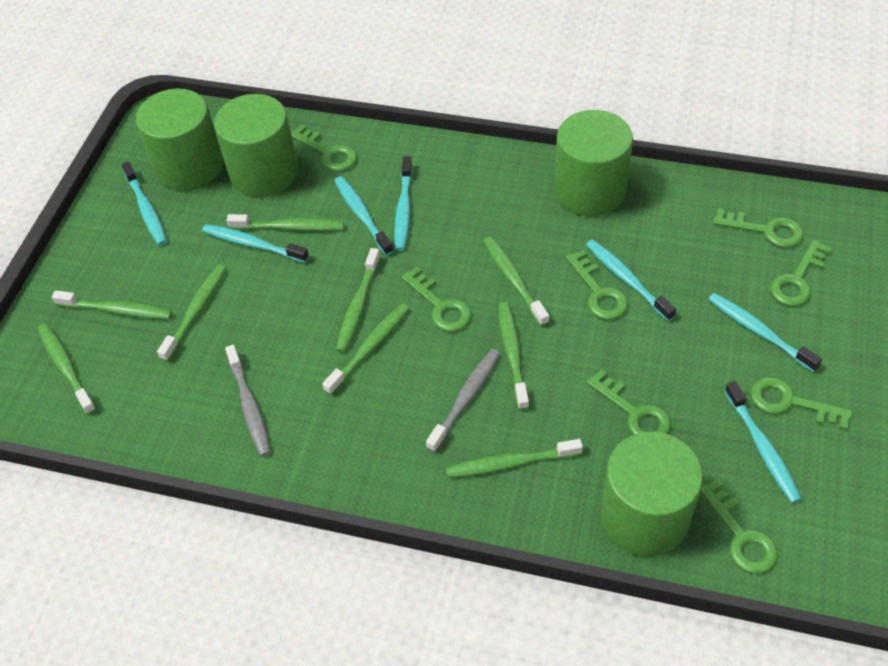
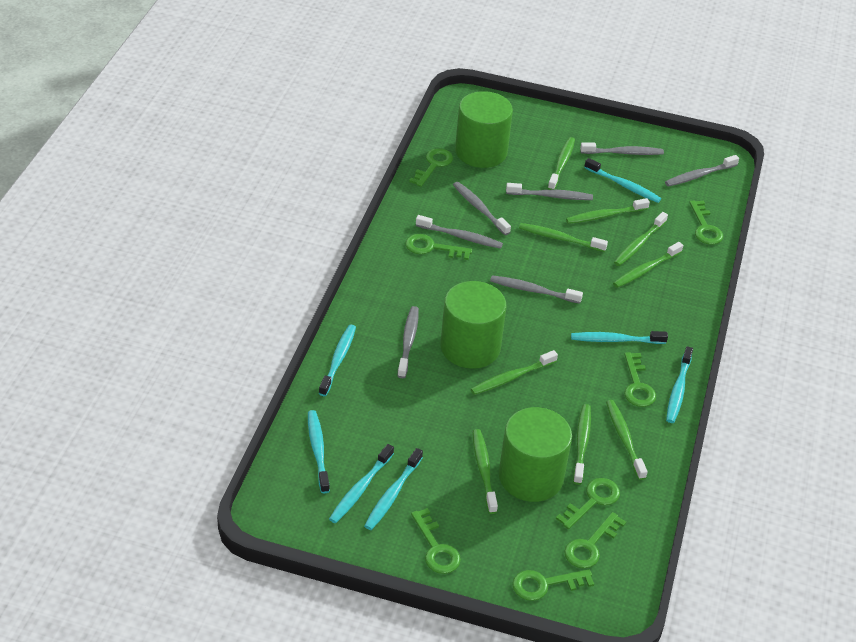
green cylinder: 4 -> 3
grey toothbrush: 2 -> 7

